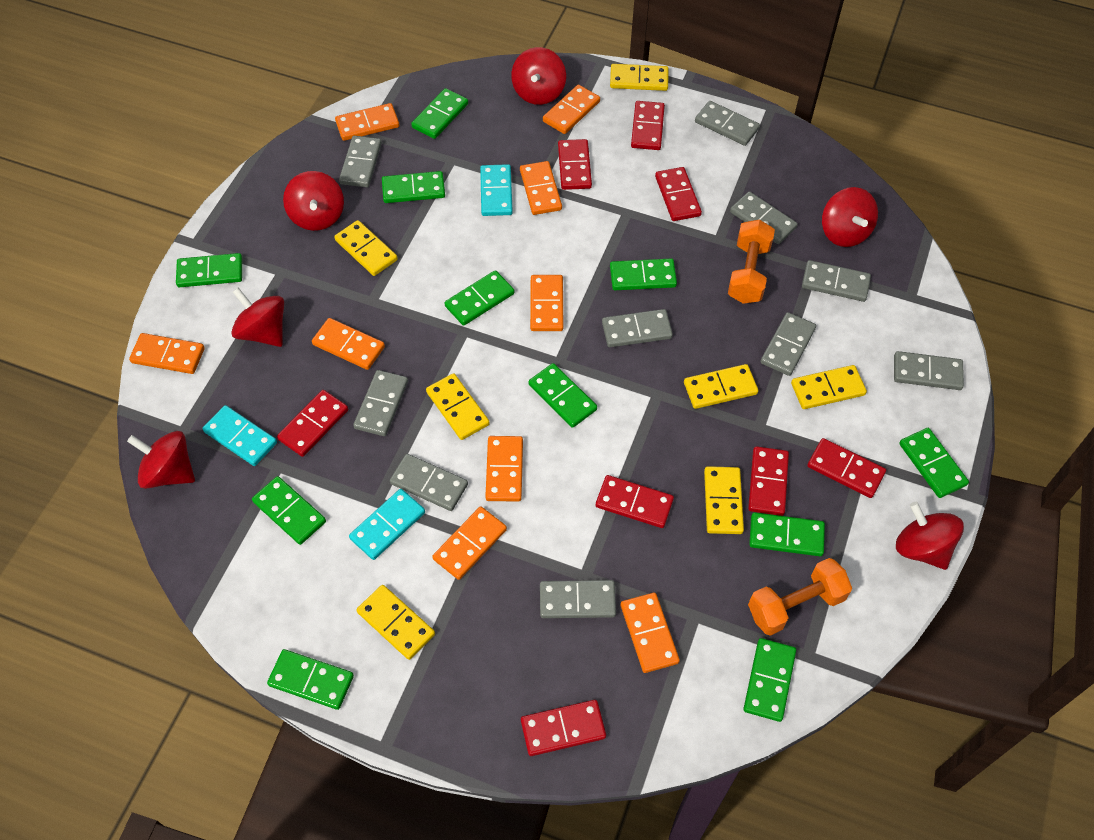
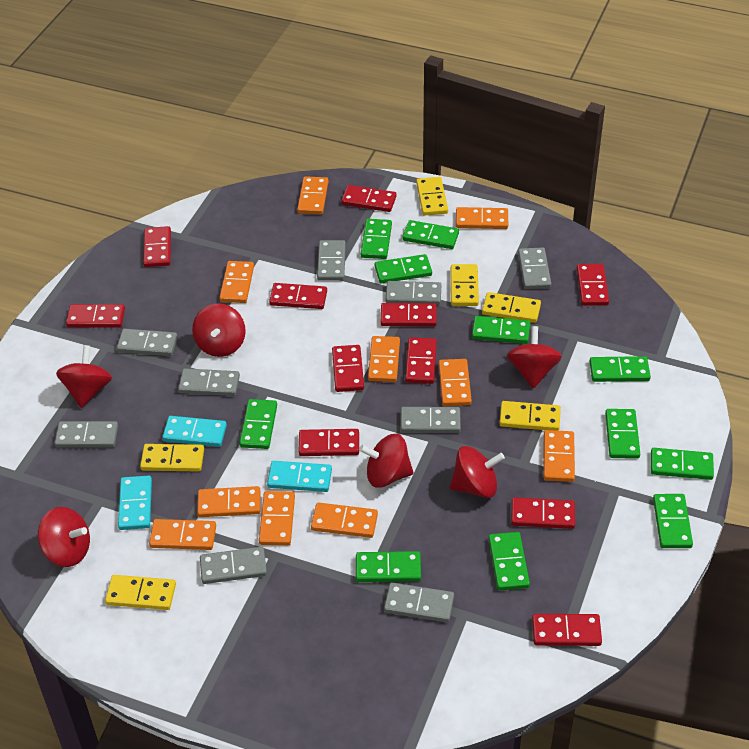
grey domino: 10 -> 9
orange domino: 9 -> 10
orange dumbbell: 2 -> 0
red domino: 8 -> 11
yellow domino: 7 -> 6

